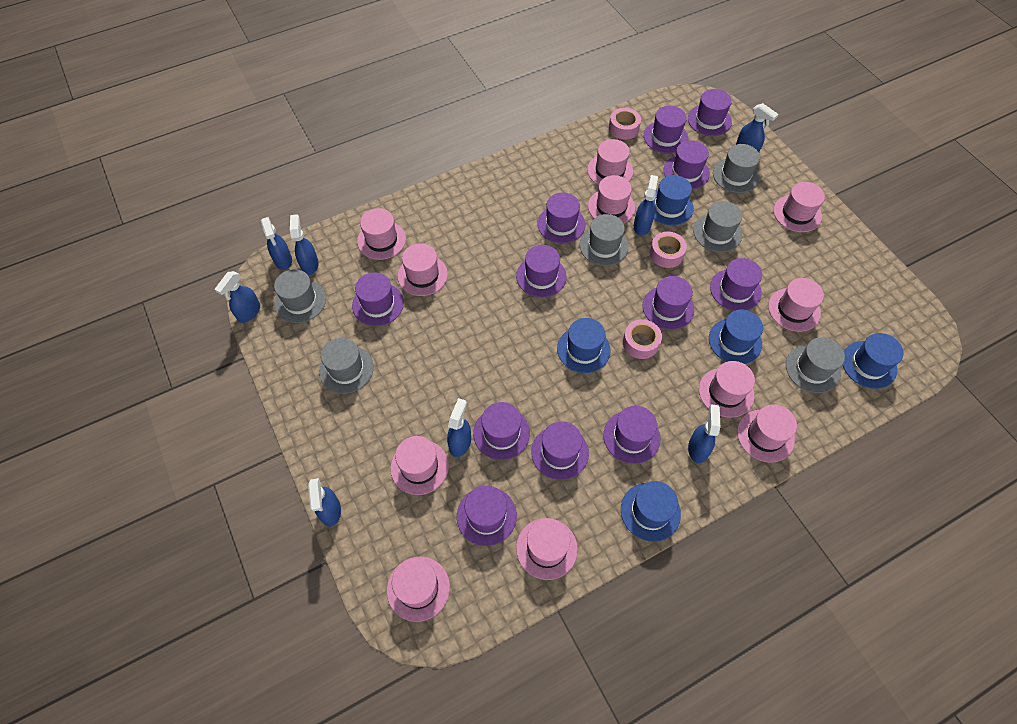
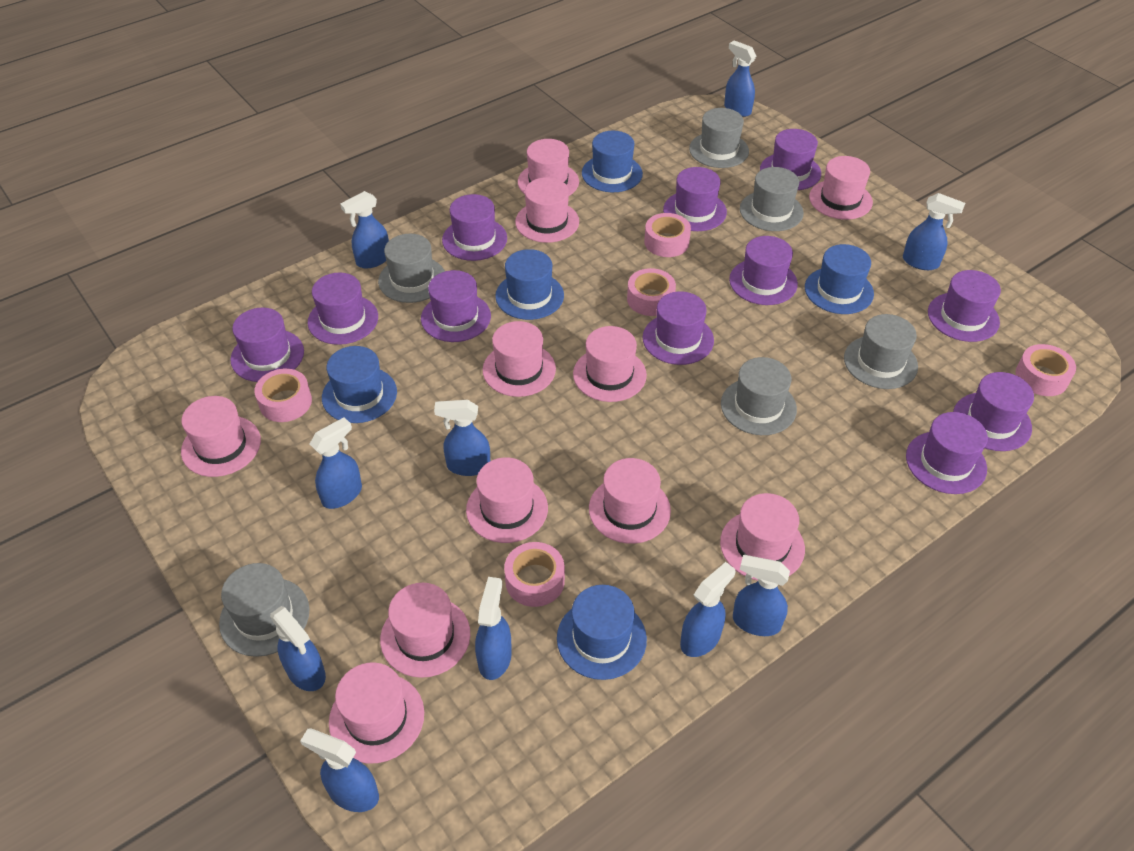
blue spray bottle: 8 -> 10
pink tape: 3 -> 5
purple hat: 12 -> 11

